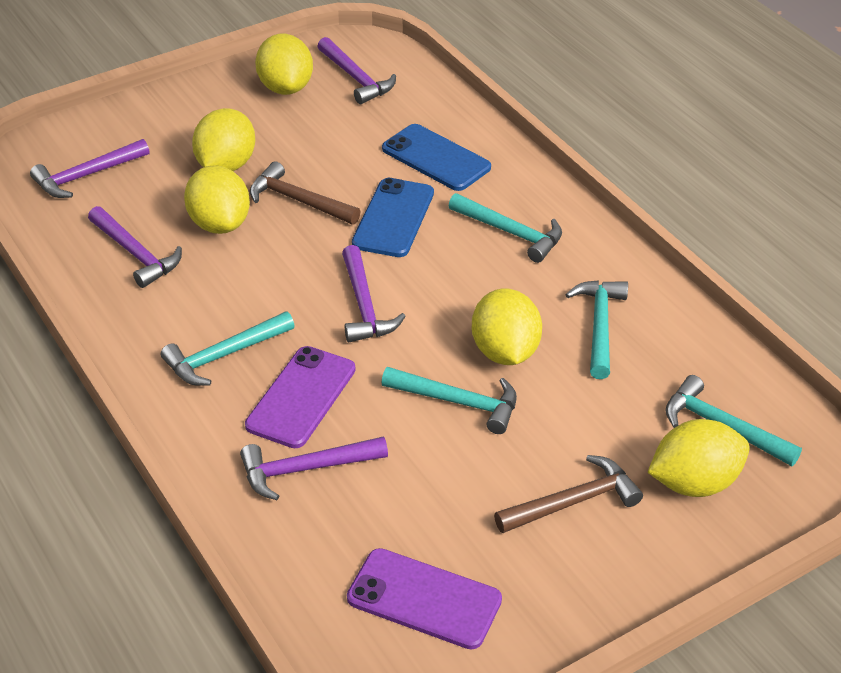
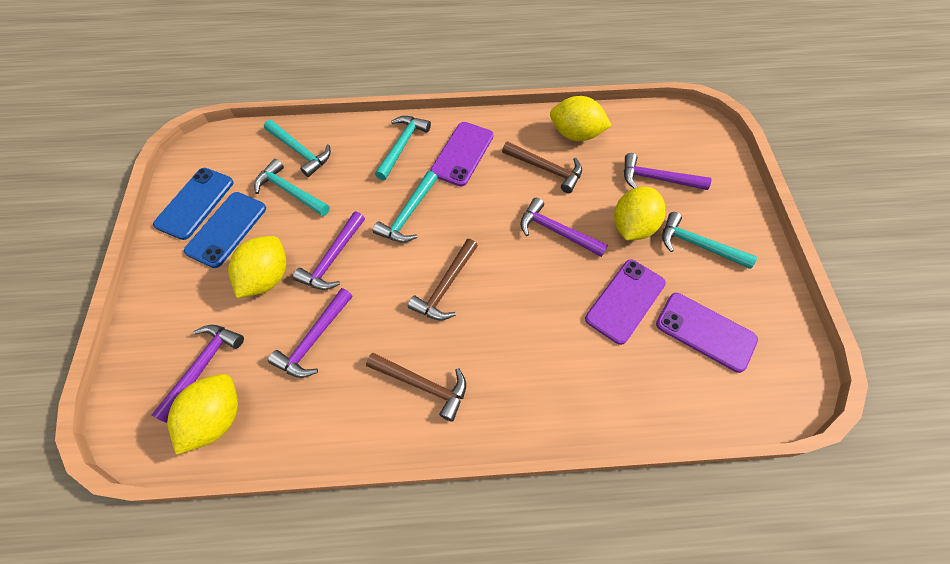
brown hammer: 2 -> 3
purple phone: 2 -> 3
yellow lemon: 5 -> 4

